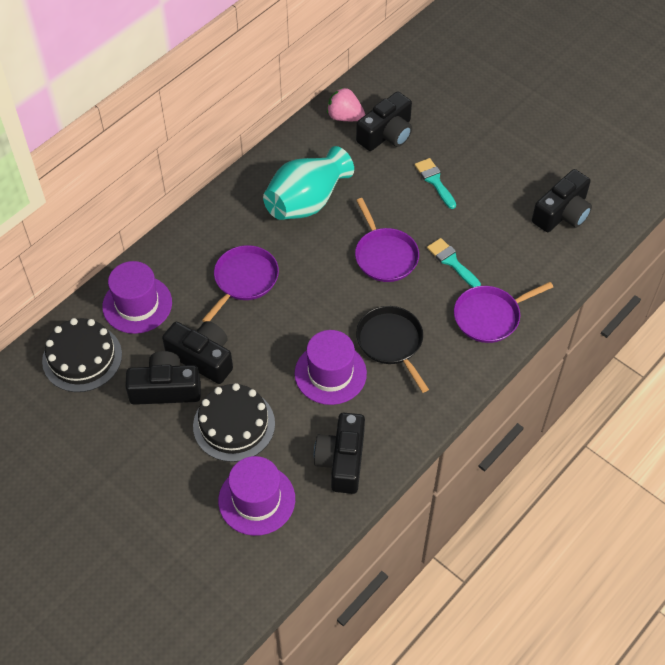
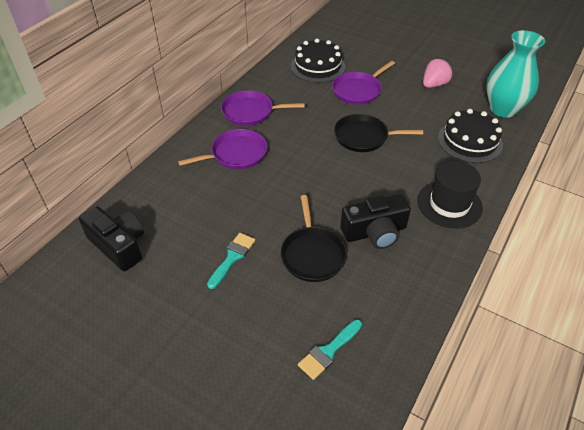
black camera: 5 -> 2
black hat: 0 -> 1
black pan: 1 -> 2
purple hat: 3 -> 0

